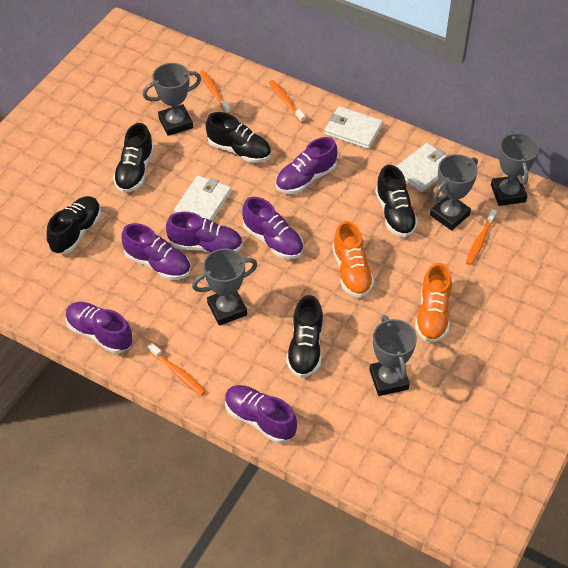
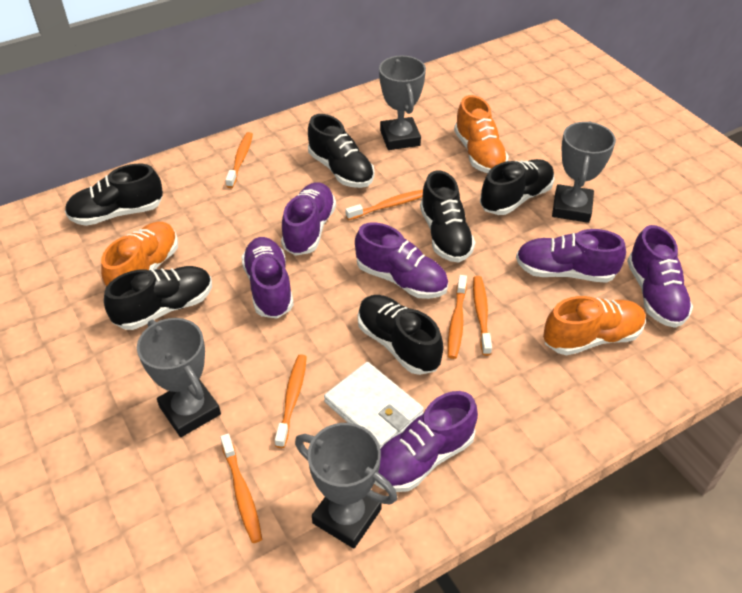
black shoe: 5 -> 6
grey trophy: 5 -> 4
orange shoe: 2 -> 3
orange toothbrush: 4 -> 6
white wallet: 3 -> 1

